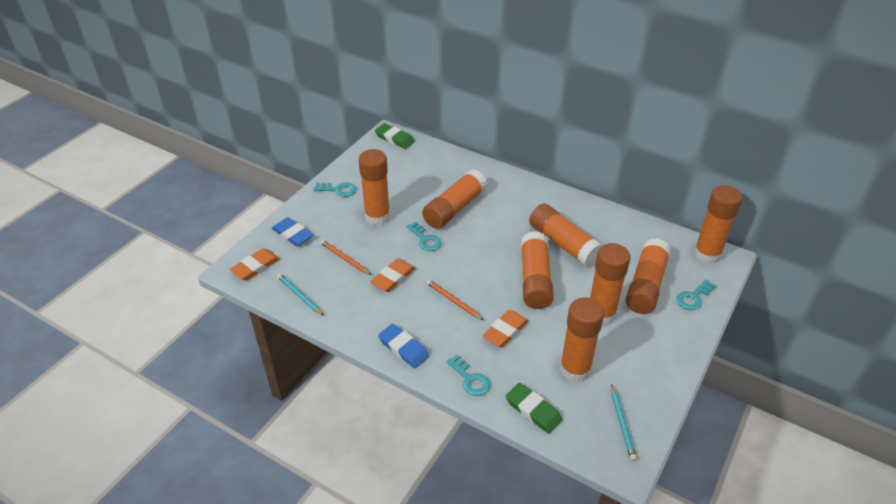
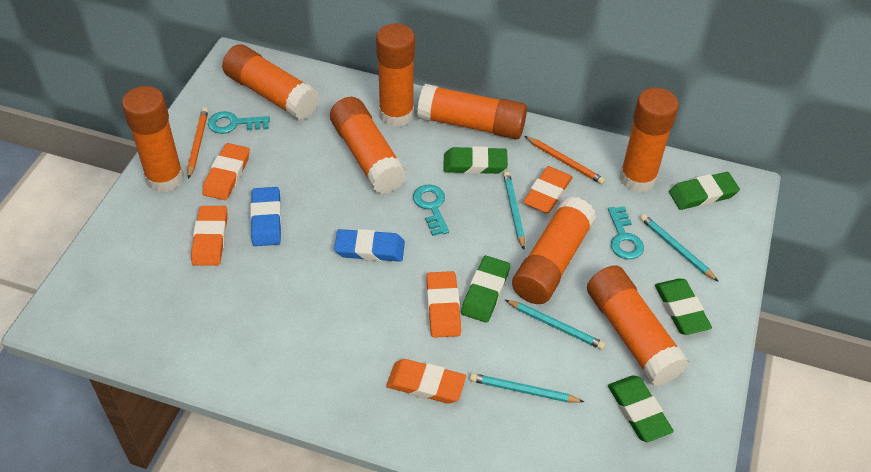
green eraser: 2 -> 5
orange eraser: 3 -> 5
turquoise key: 4 -> 3
turquoise pencil: 2 -> 4

